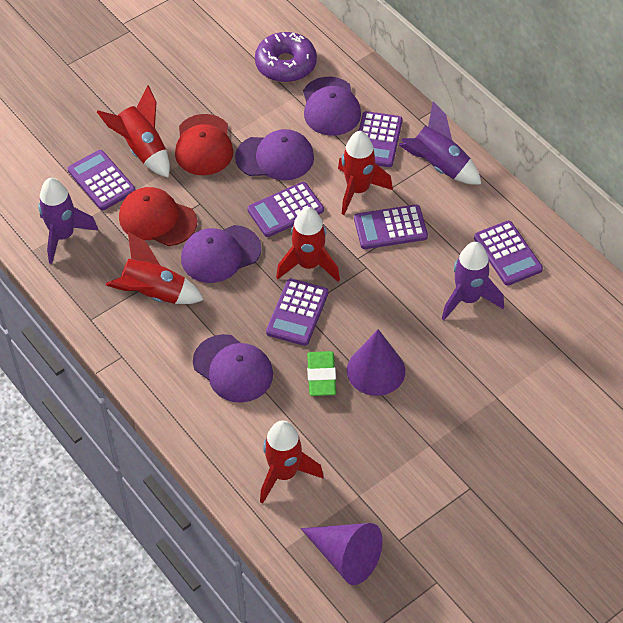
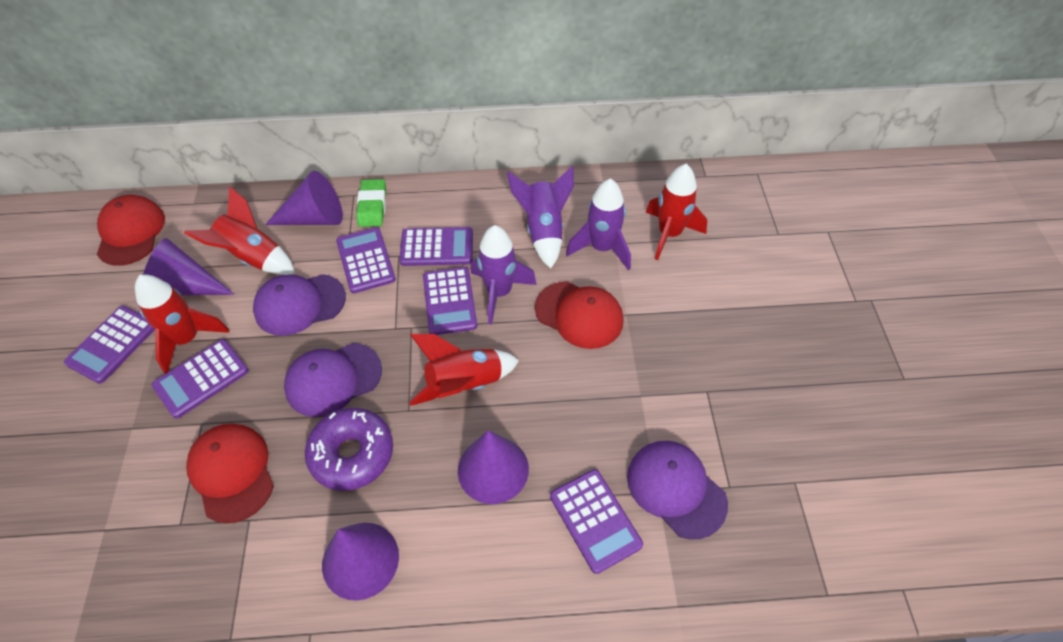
purple cap: 4 -> 3
purple cone: 2 -> 4
red cap: 2 -> 3
red rocket: 5 -> 4

